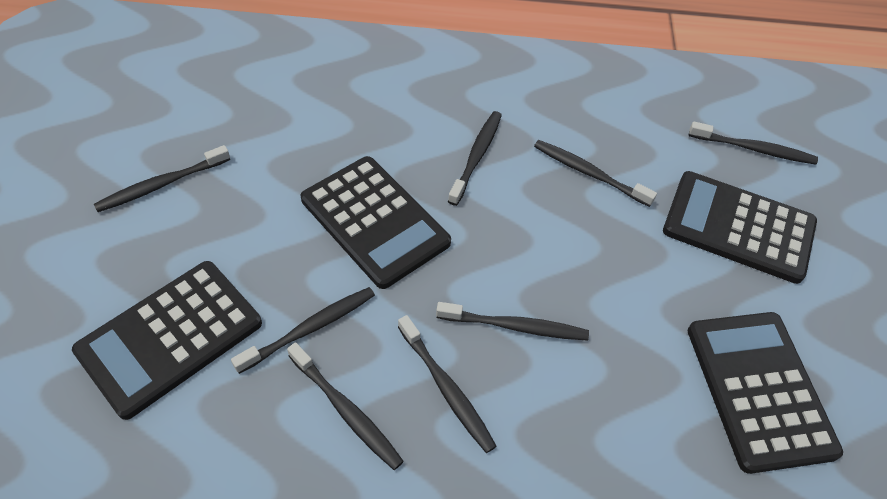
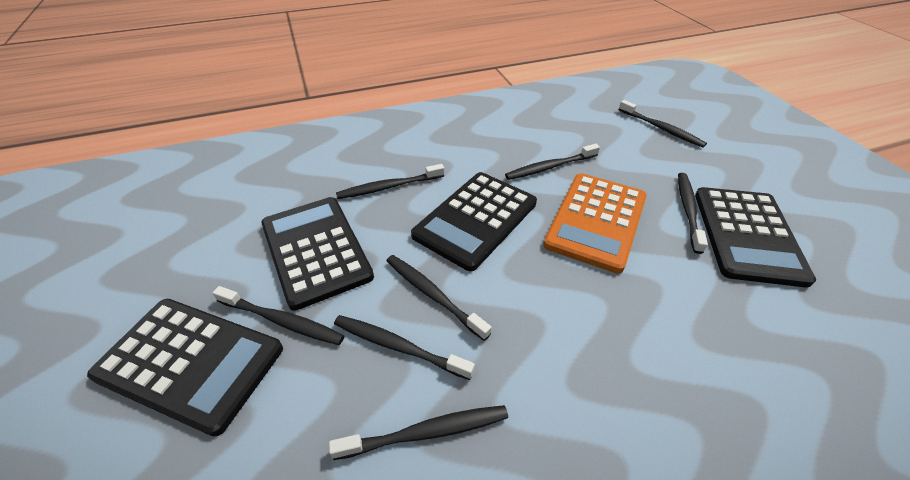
orange calculator: 0 -> 1

